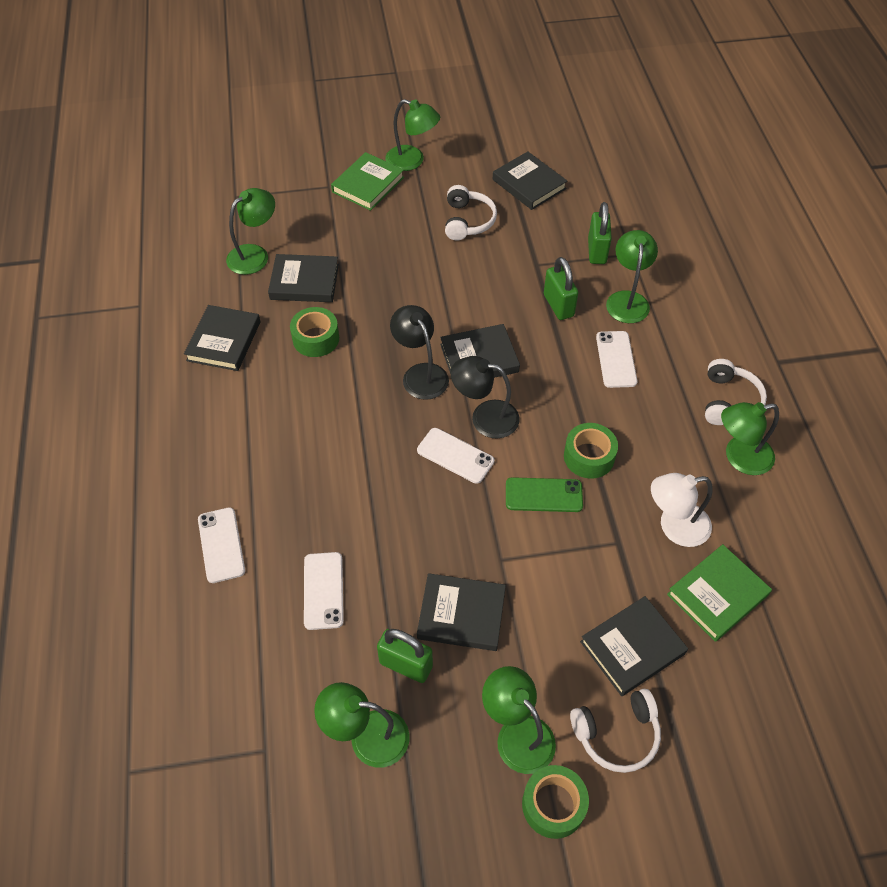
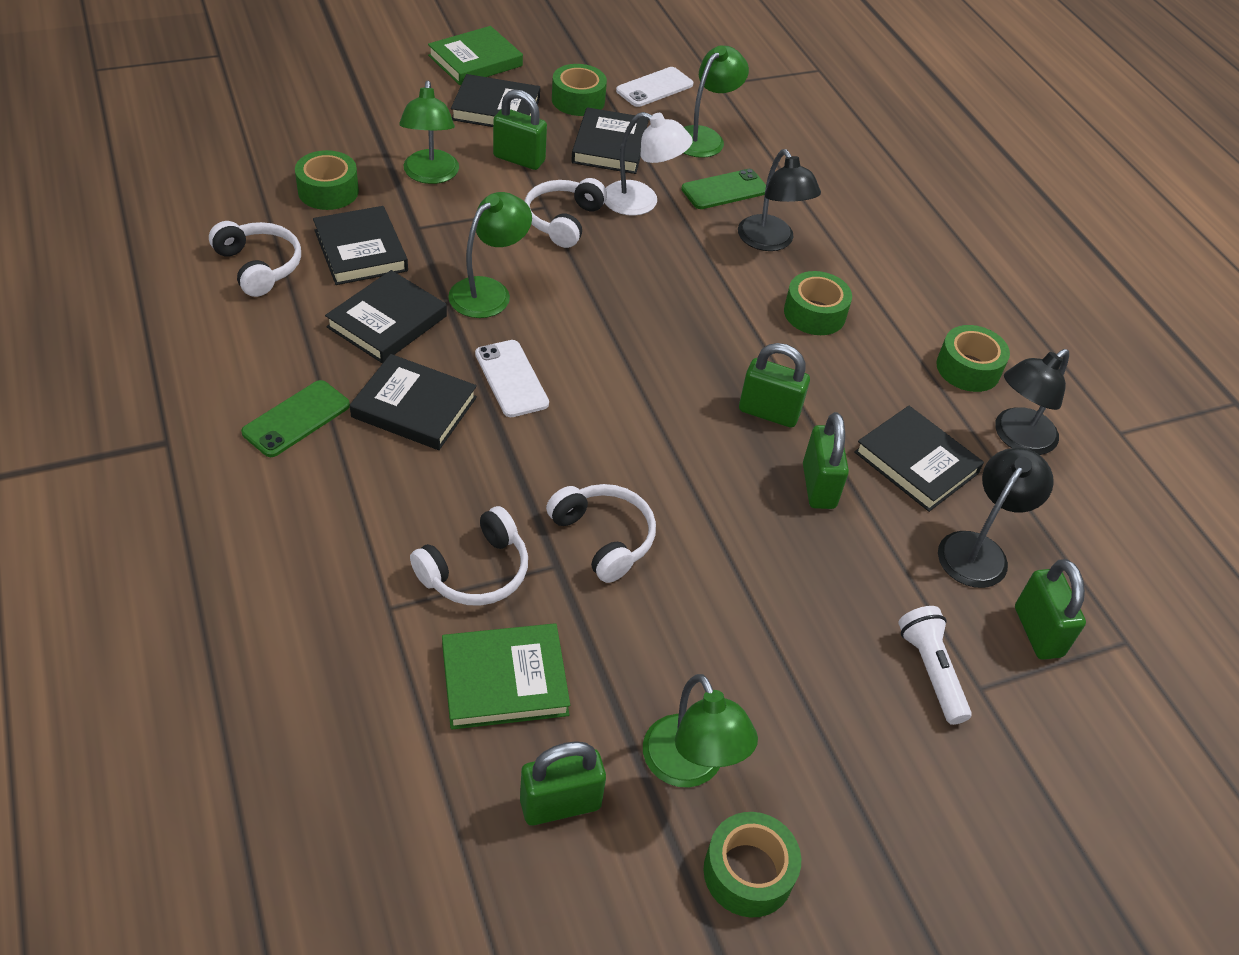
black lamp: 2 -> 3
green lamp: 6 -> 4
green padlock: 3 -> 5
green phone: 1 -> 2
green tape: 3 -> 5
white flashlight: 0 -> 1
white headphones: 3 -> 4
white phone: 4 -> 2

